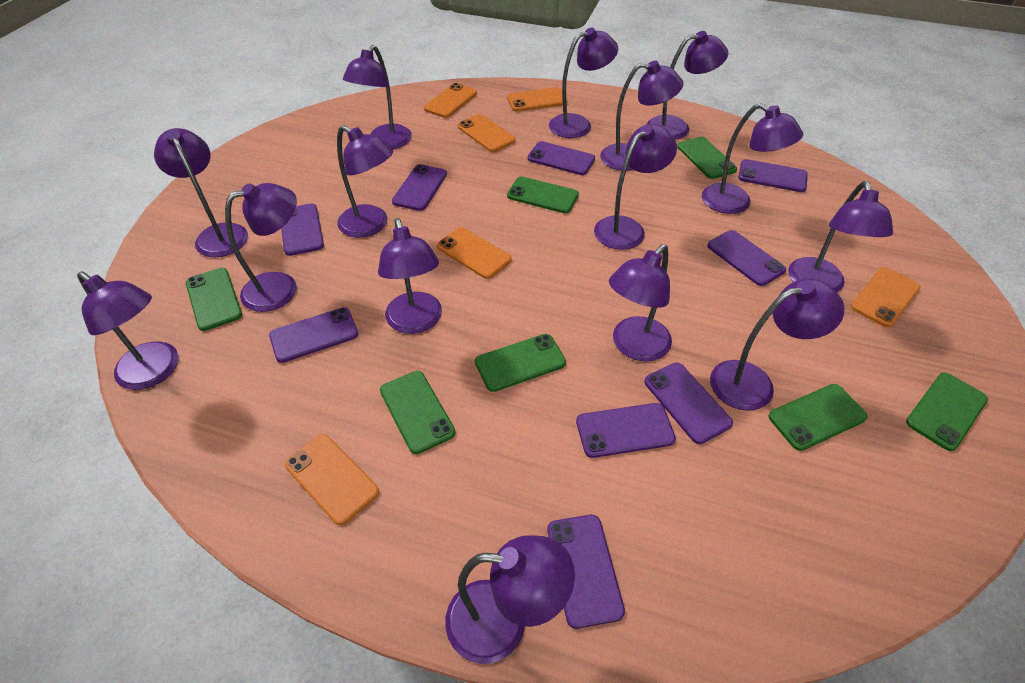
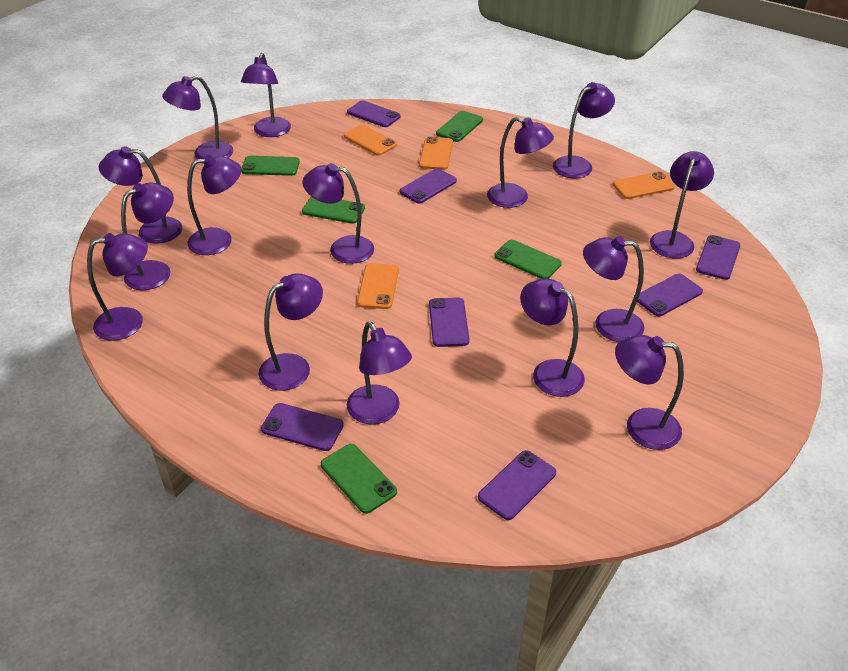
green phone: 7 -> 5
orange phone: 6 -> 4
purple phone: 9 -> 7

